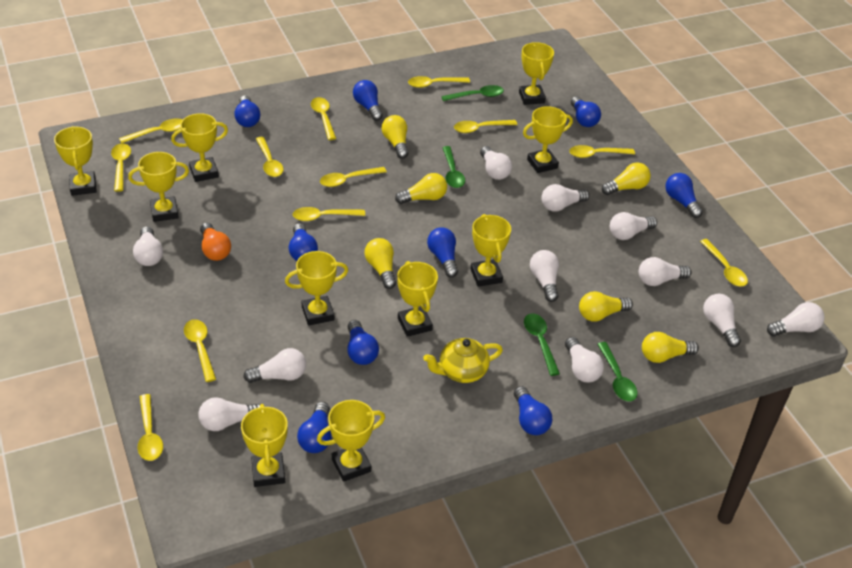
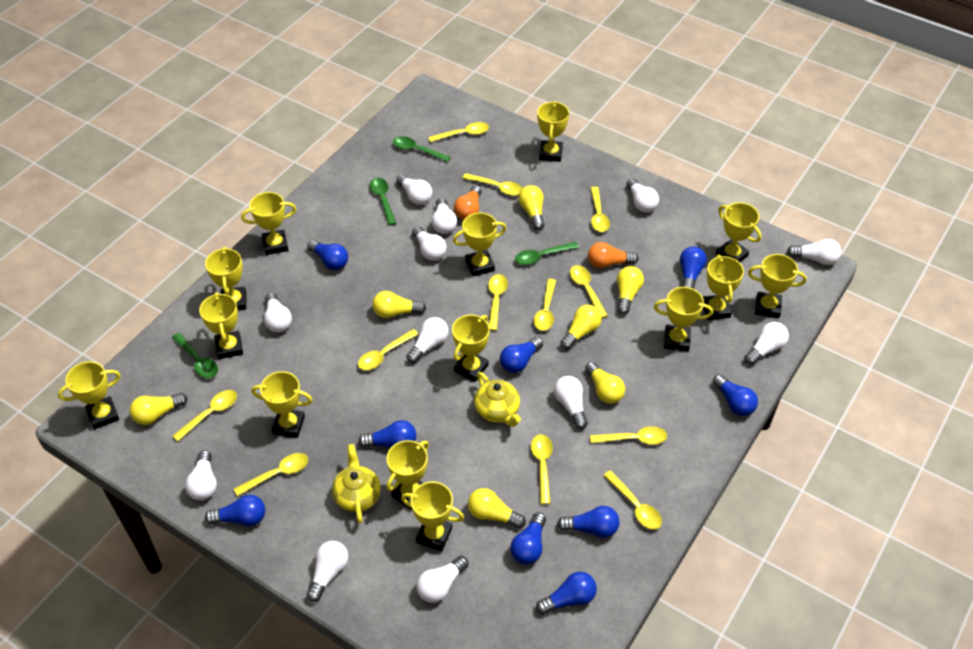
orange light bulb: 1 -> 2
white light bulb: 11 -> 12
yellow light bulb: 6 -> 7
yellow teapot: 1 -> 2
yellow trophy: 10 -> 14

